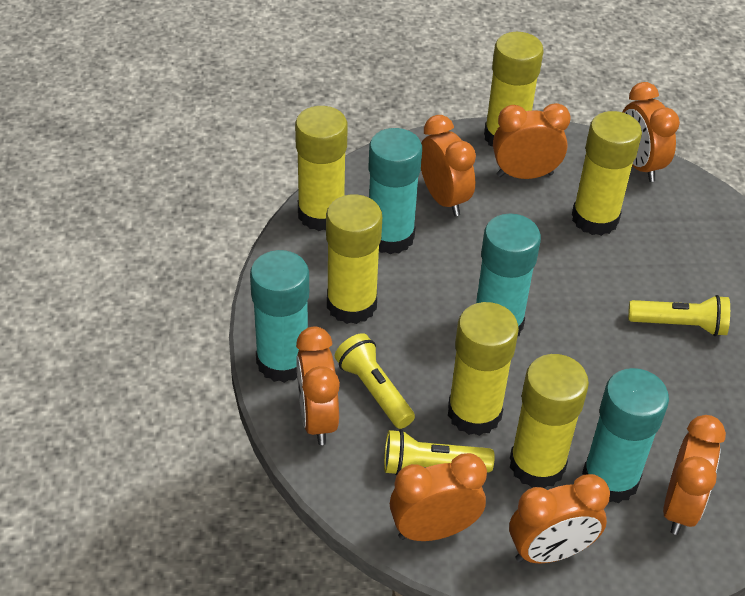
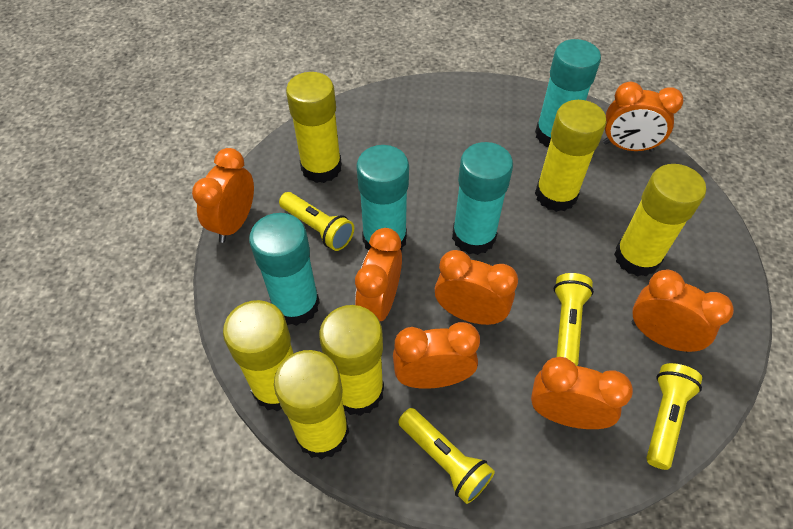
yellow flashlight: 3 -> 4

